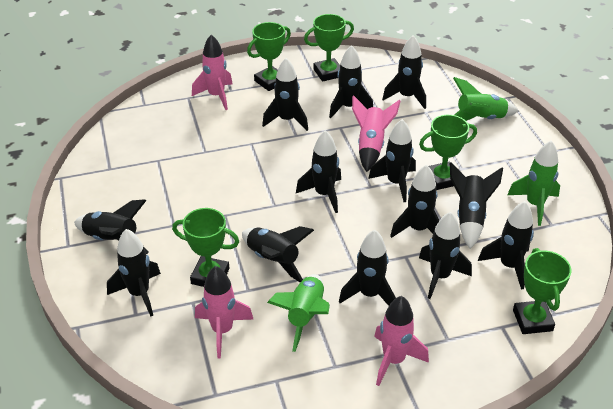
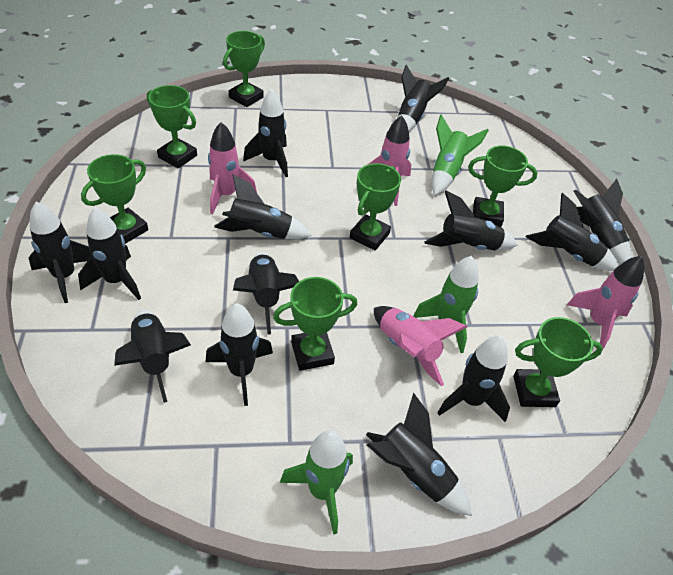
green trophy: 5 -> 7

